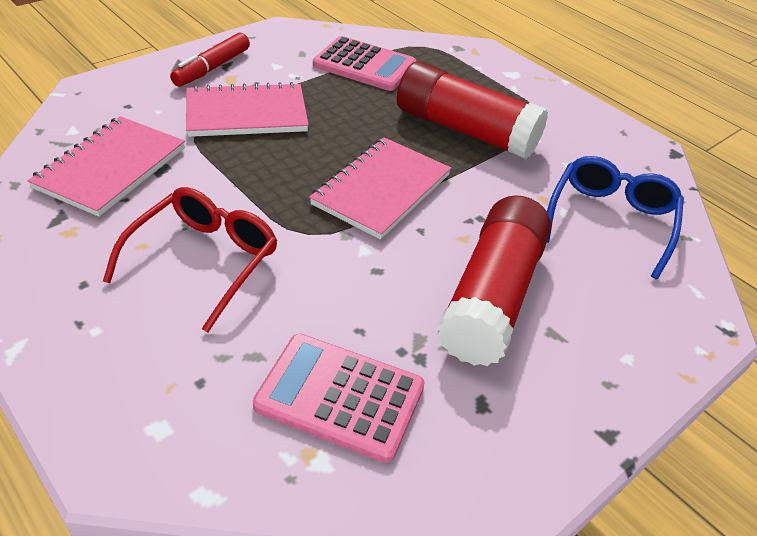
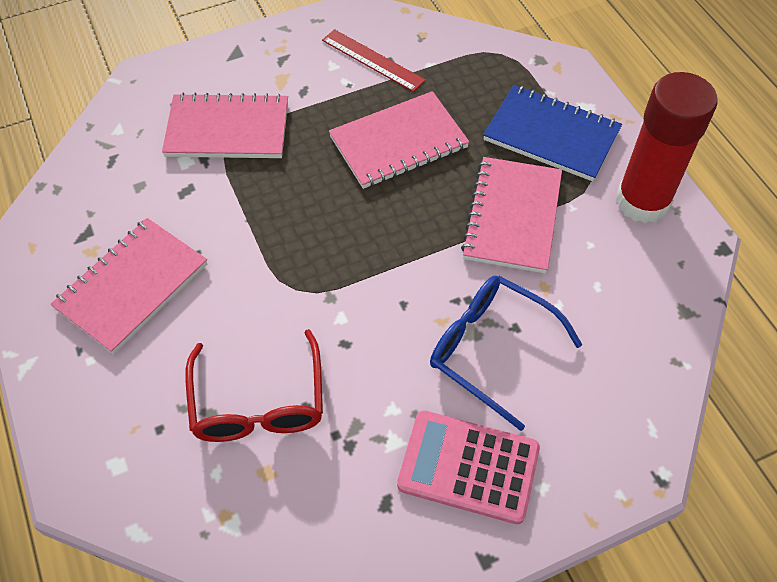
blue notebook: 0 -> 1
pink calculator: 2 -> 1
pink notebook: 3 -> 4
red glue stick: 2 -> 1
red marker: 1 -> 0
red ruler: 0 -> 1

